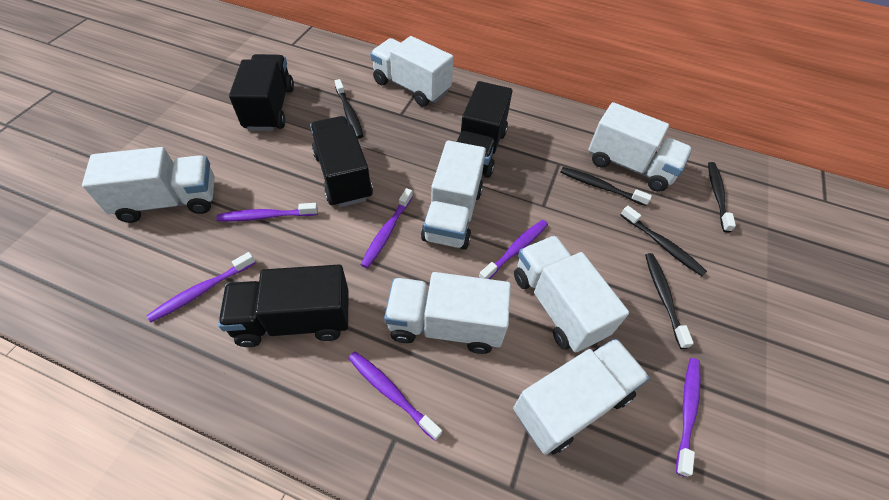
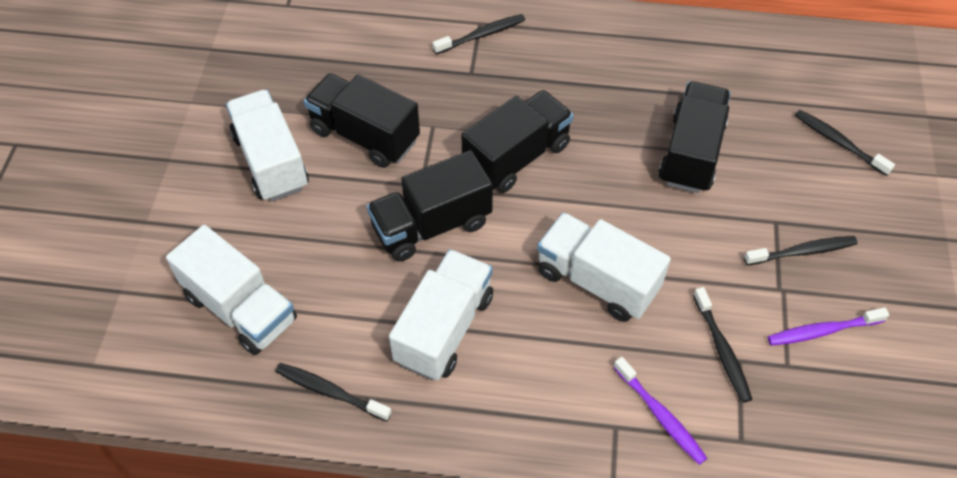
purple toothbrush: 6 -> 2
white truck: 7 -> 4

